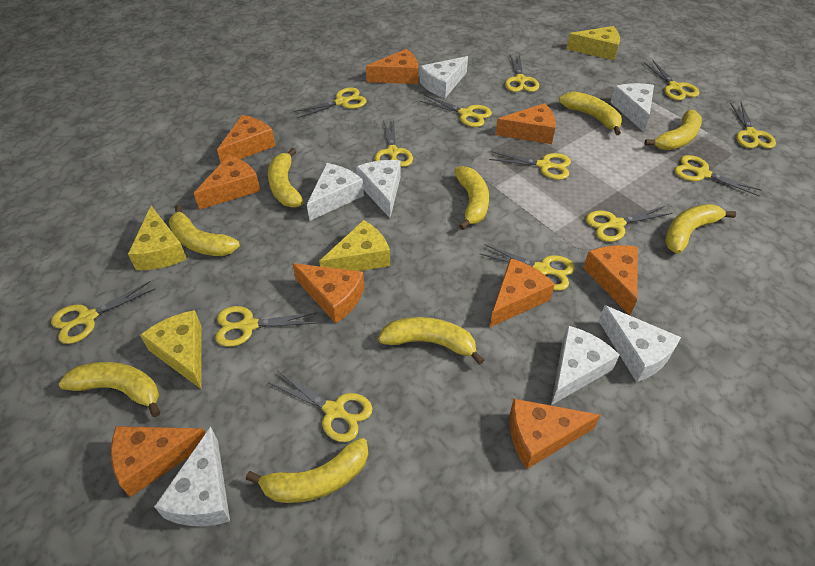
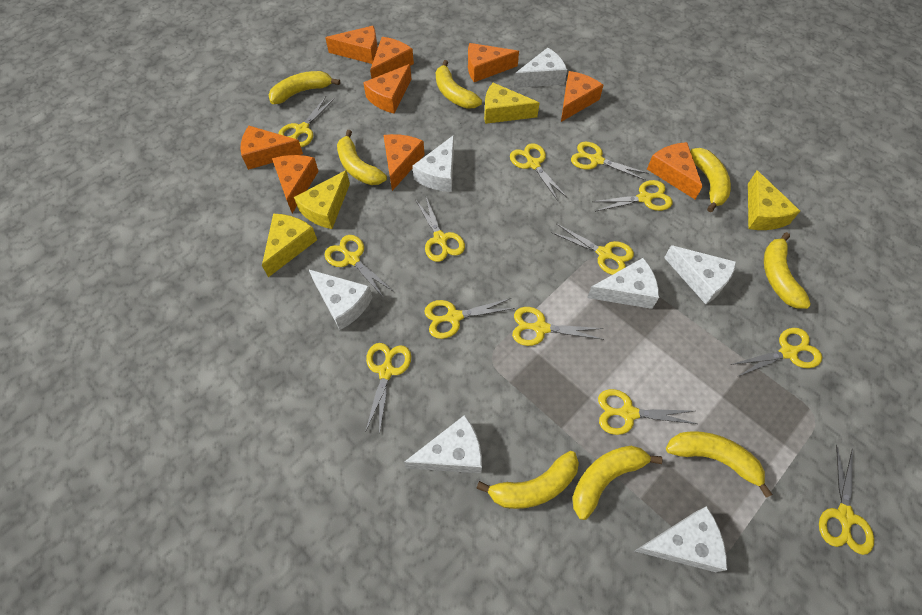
yellow banana: 9 -> 8

